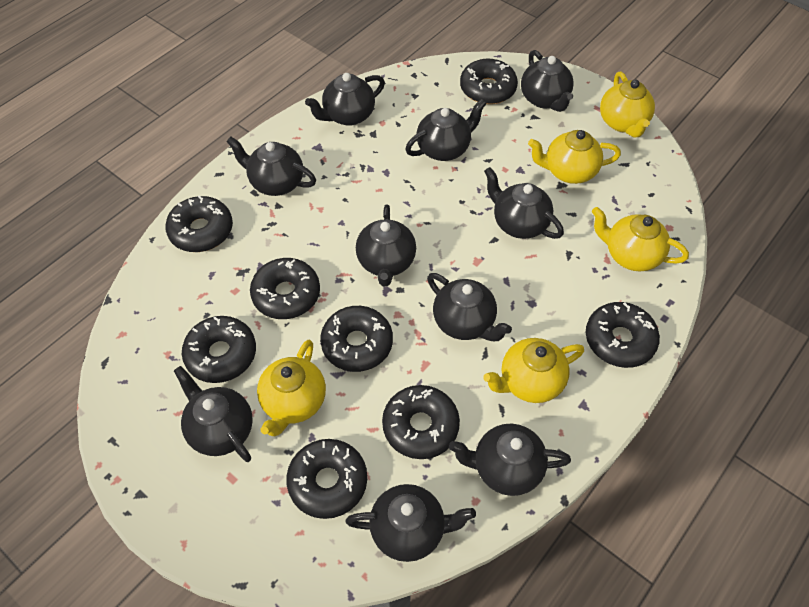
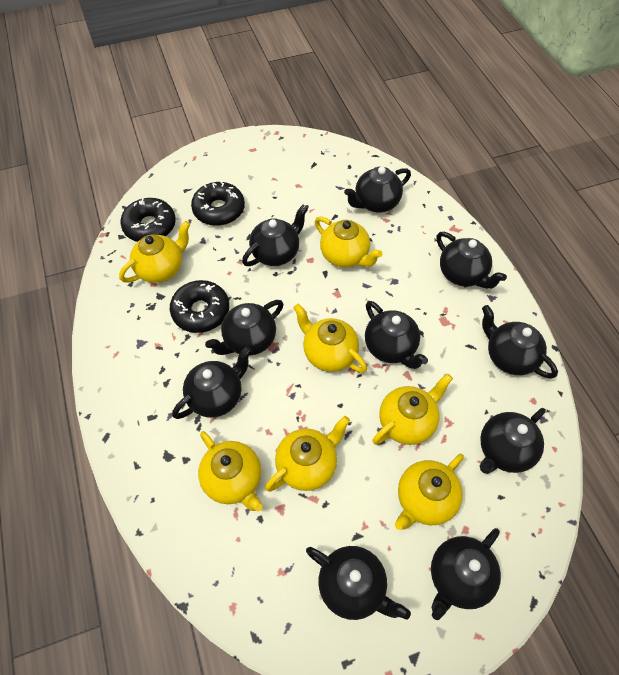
black donut: 8 -> 3
yellow teapot: 5 -> 7

